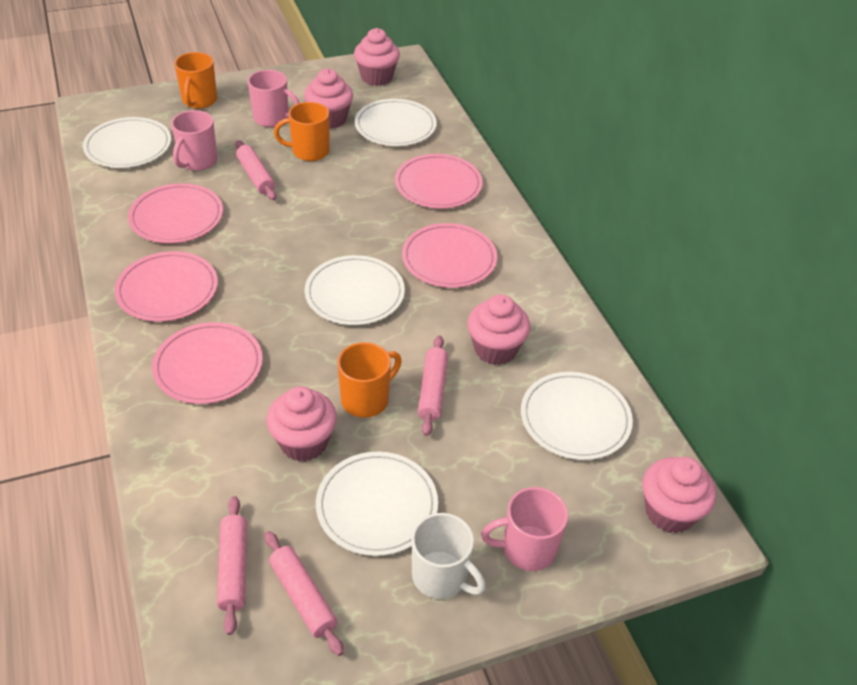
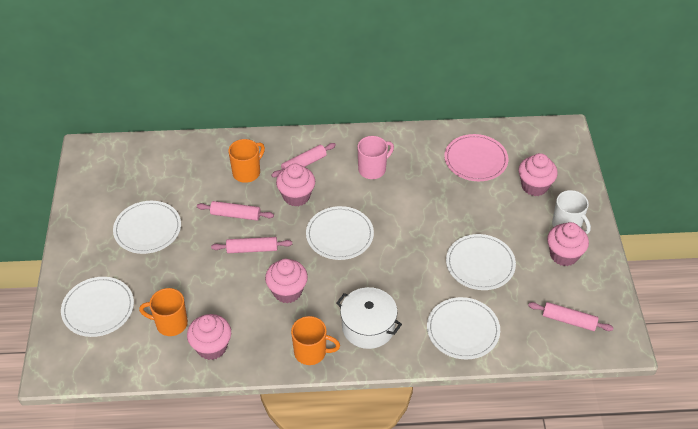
pink mug: 3 -> 1
pink plate: 5 -> 1
white pot: 0 -> 1

